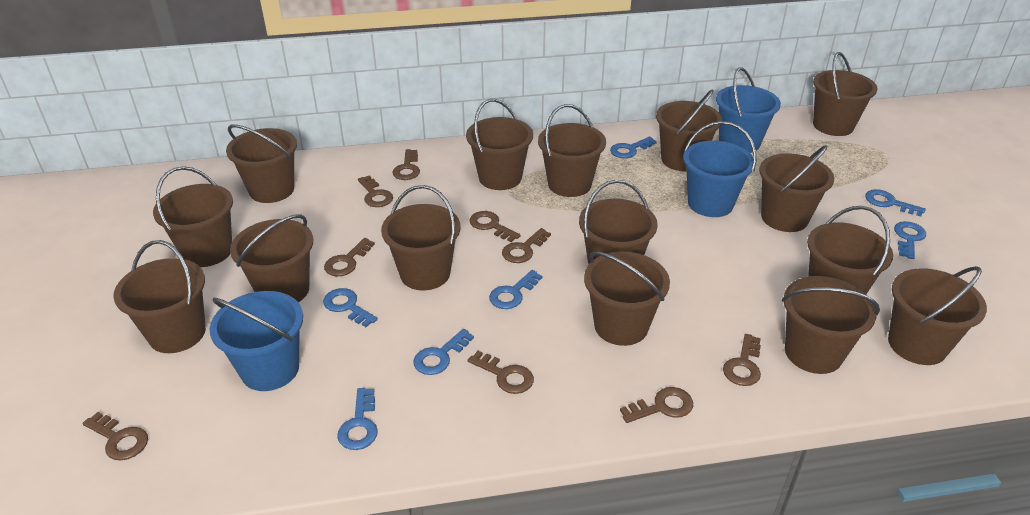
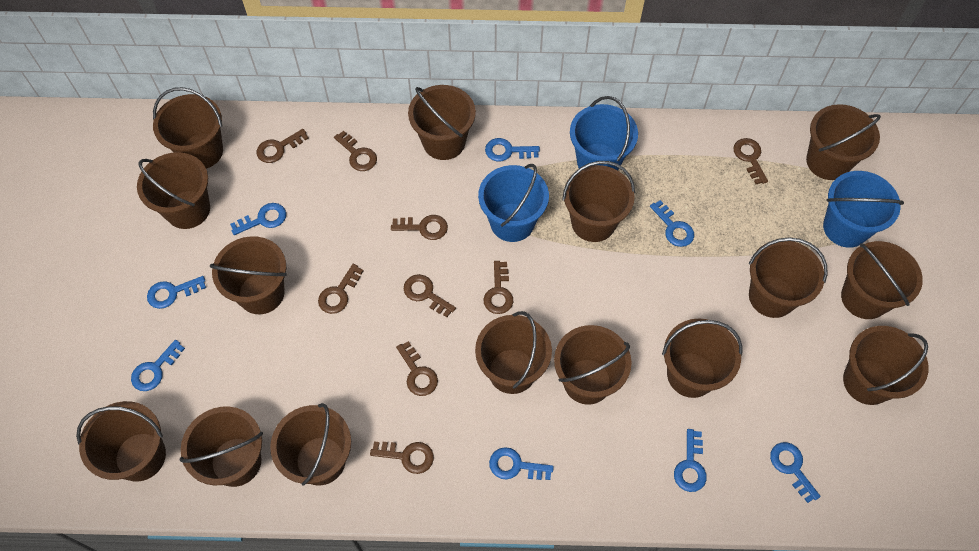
blue key: 7 -> 8

